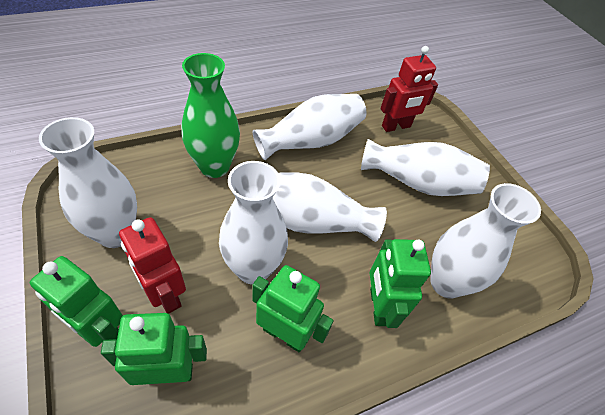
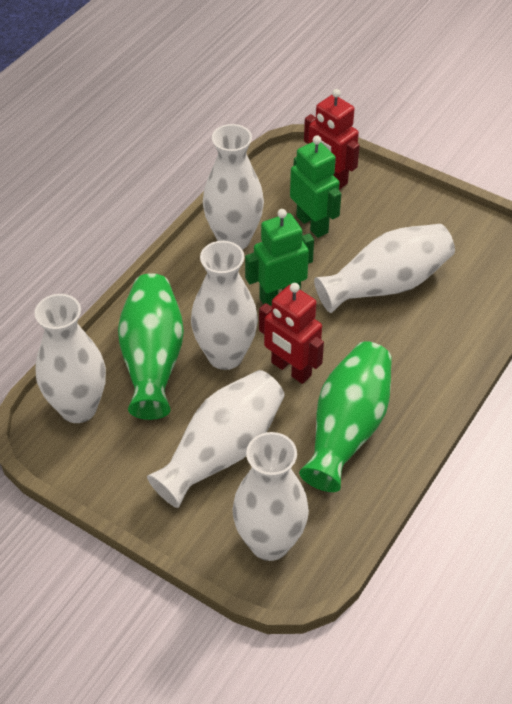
green robot: 4 -> 2
green vase: 1 -> 2

